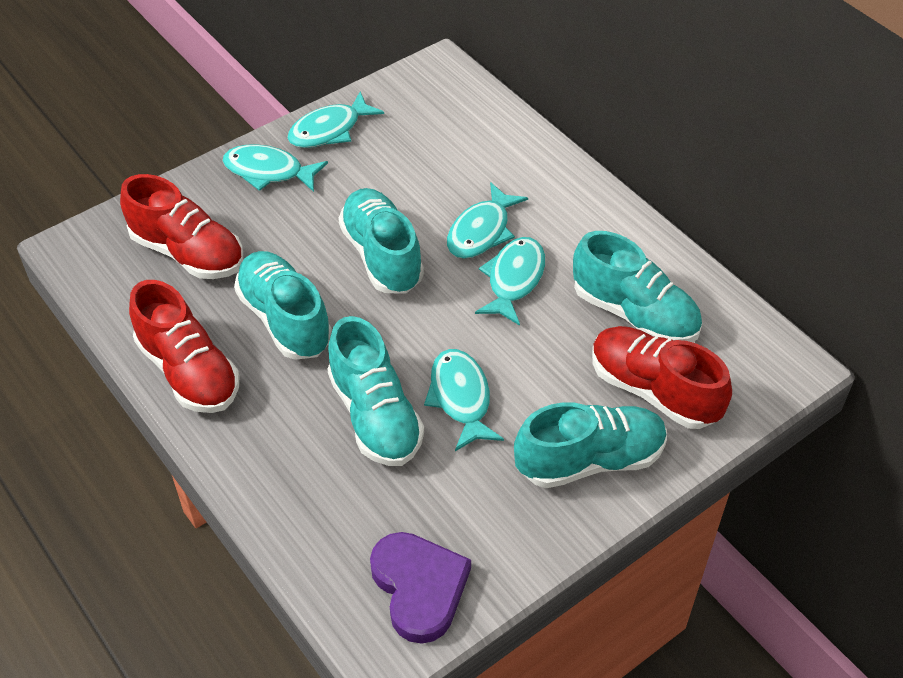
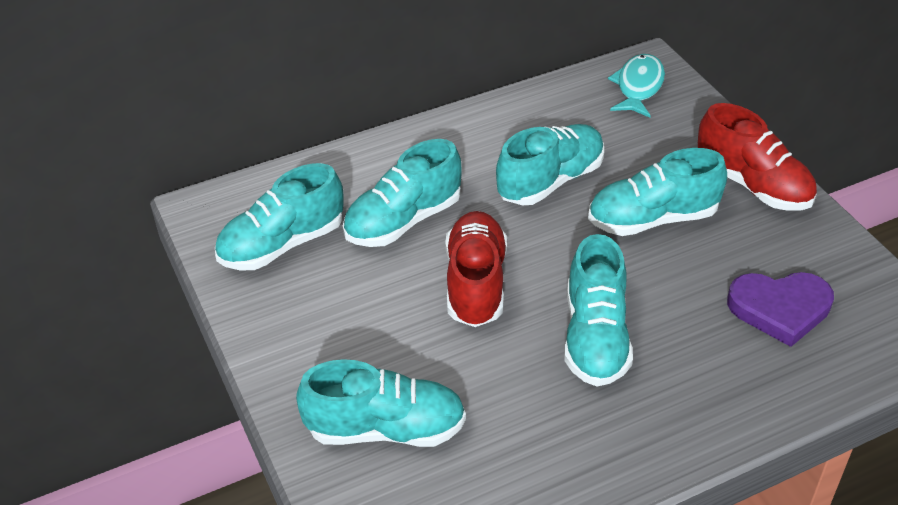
red shoe: 3 -> 2
turquoise fish: 5 -> 1
turquoise shoe: 5 -> 6

